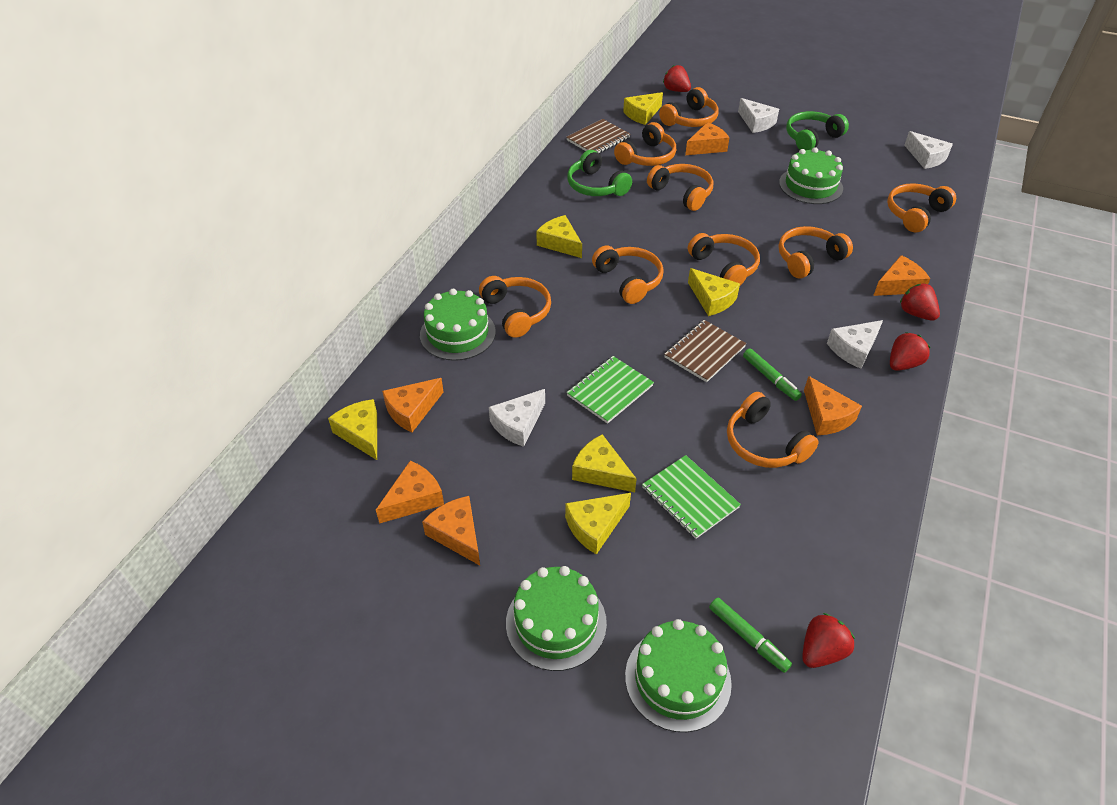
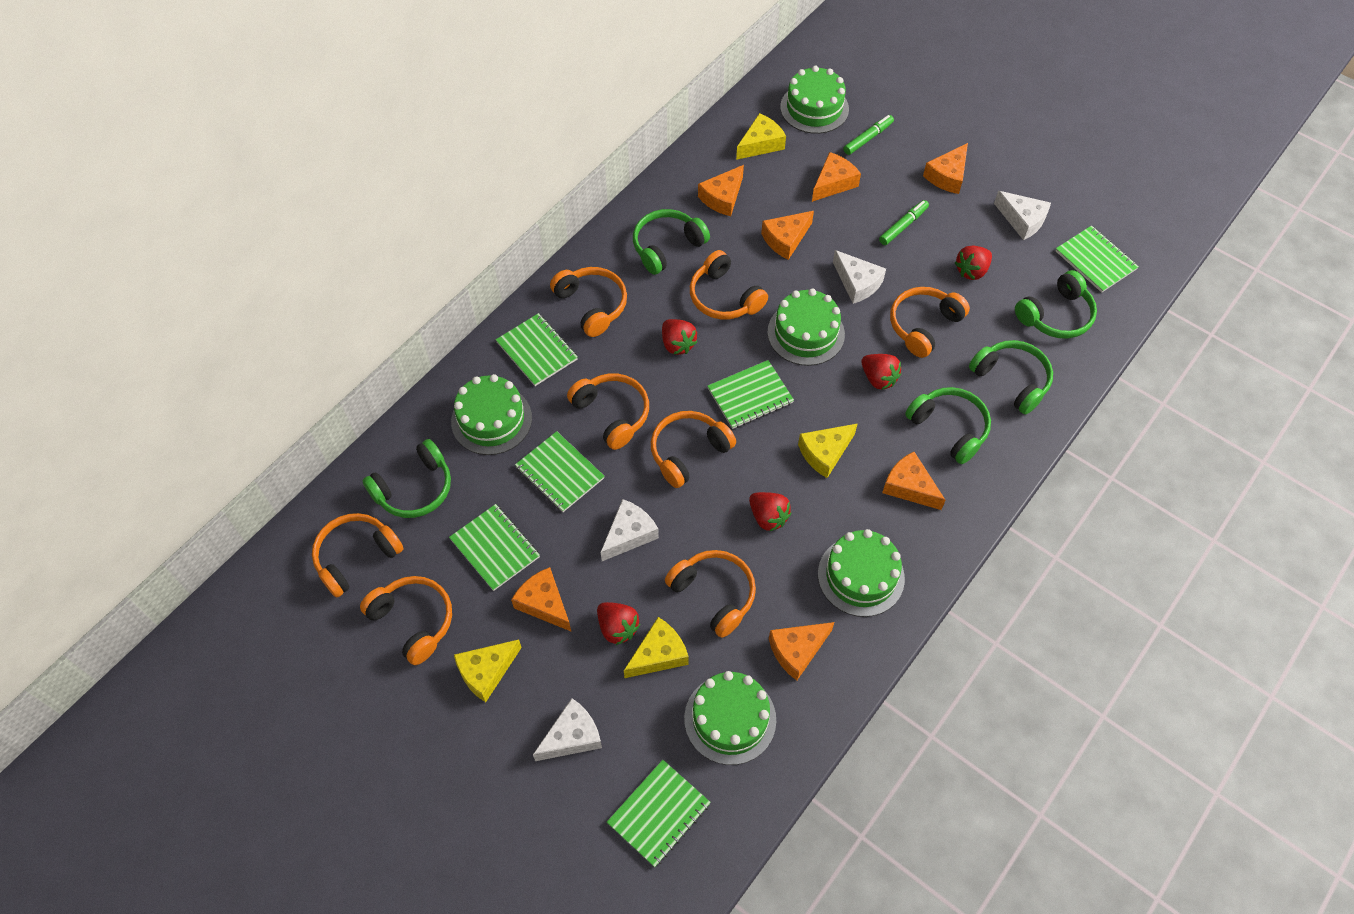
brown notebook: 2 -> 0
green cake: 4 -> 5
green headphones: 2 -> 5
green notebook: 2 -> 6
orange cheese: 6 -> 7
orange headphones: 9 -> 8
red strawberry: 4 -> 5
yellow cheese: 6 -> 4

